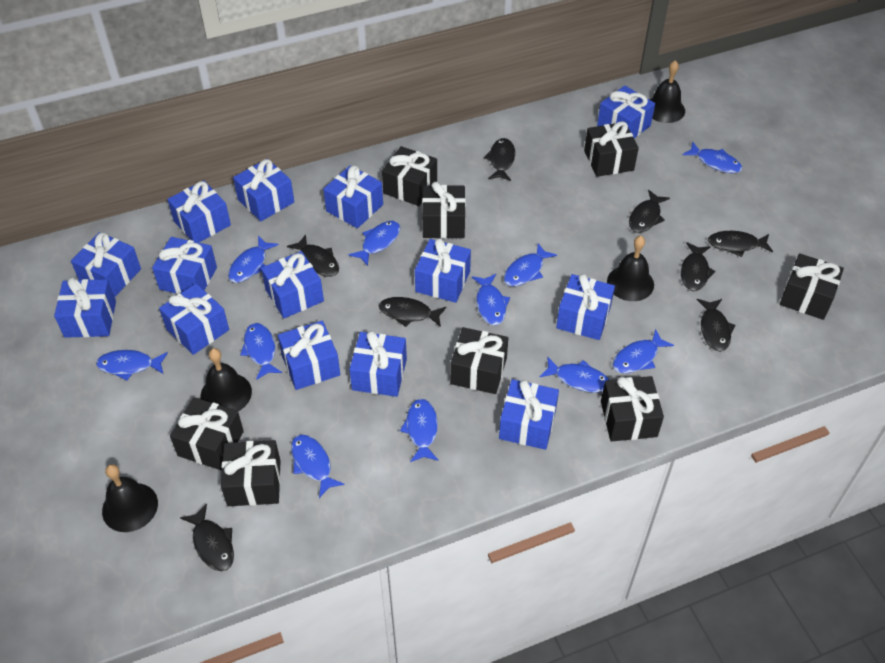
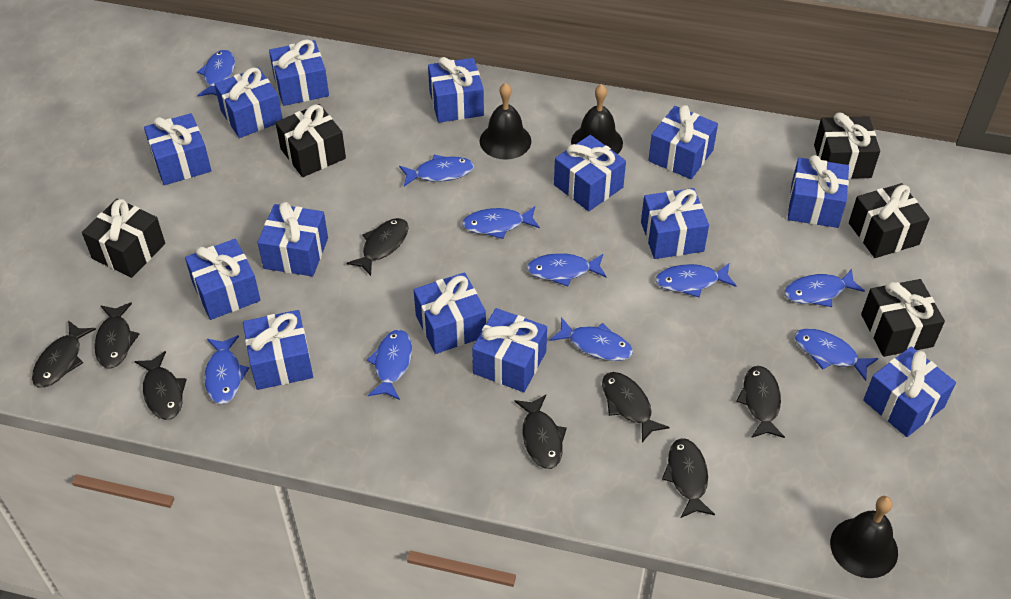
black bell: 4 -> 3
black gift: 8 -> 5
blue fish: 11 -> 10

